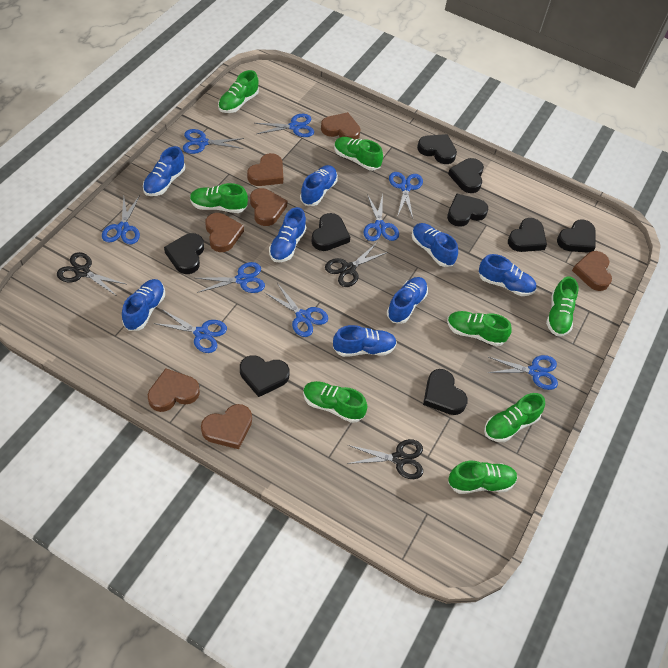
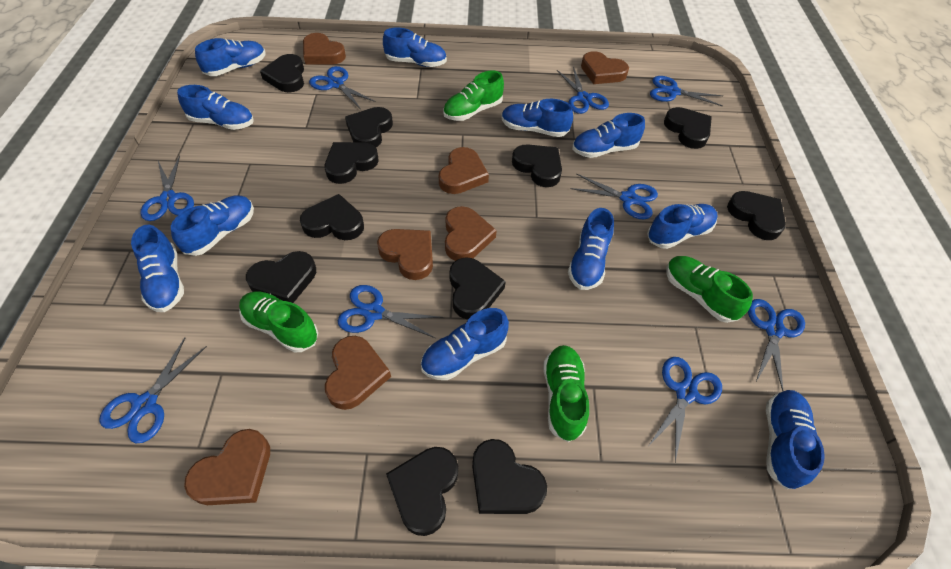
black heart: 9 -> 11
black scissors: 3 -> 0
blue shoe: 8 -> 11
green shoe: 8 -> 4

